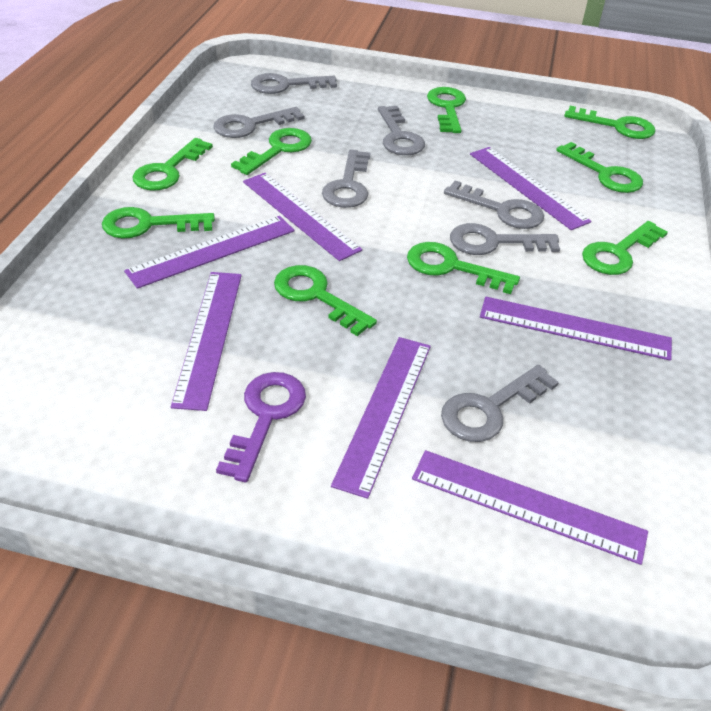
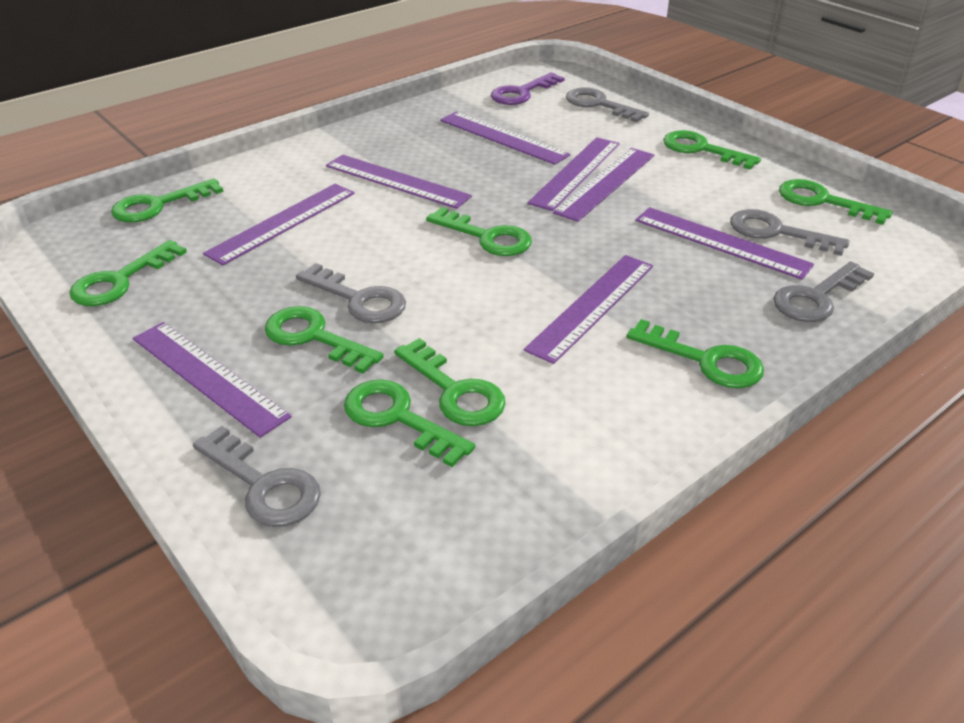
grey key: 7 -> 5
purple ruler: 7 -> 8

